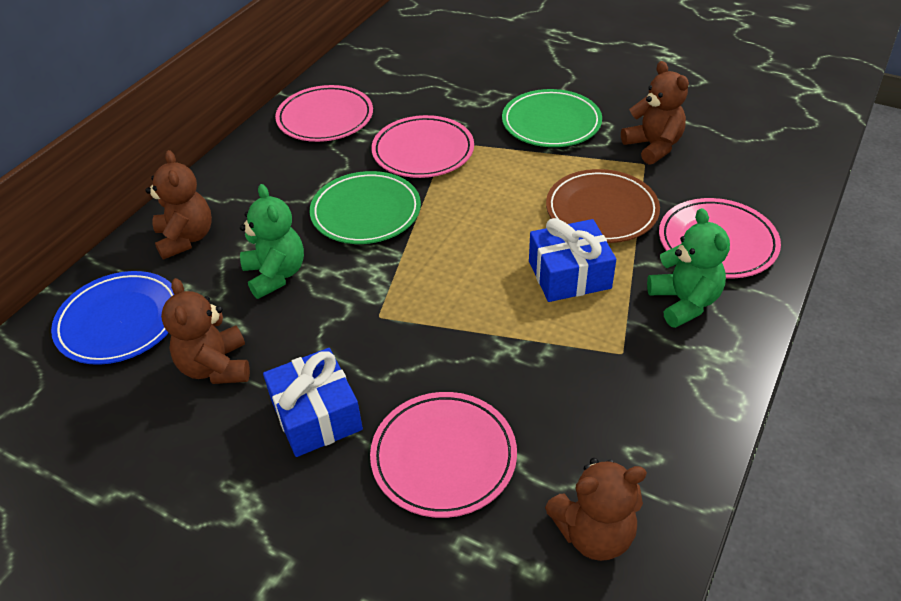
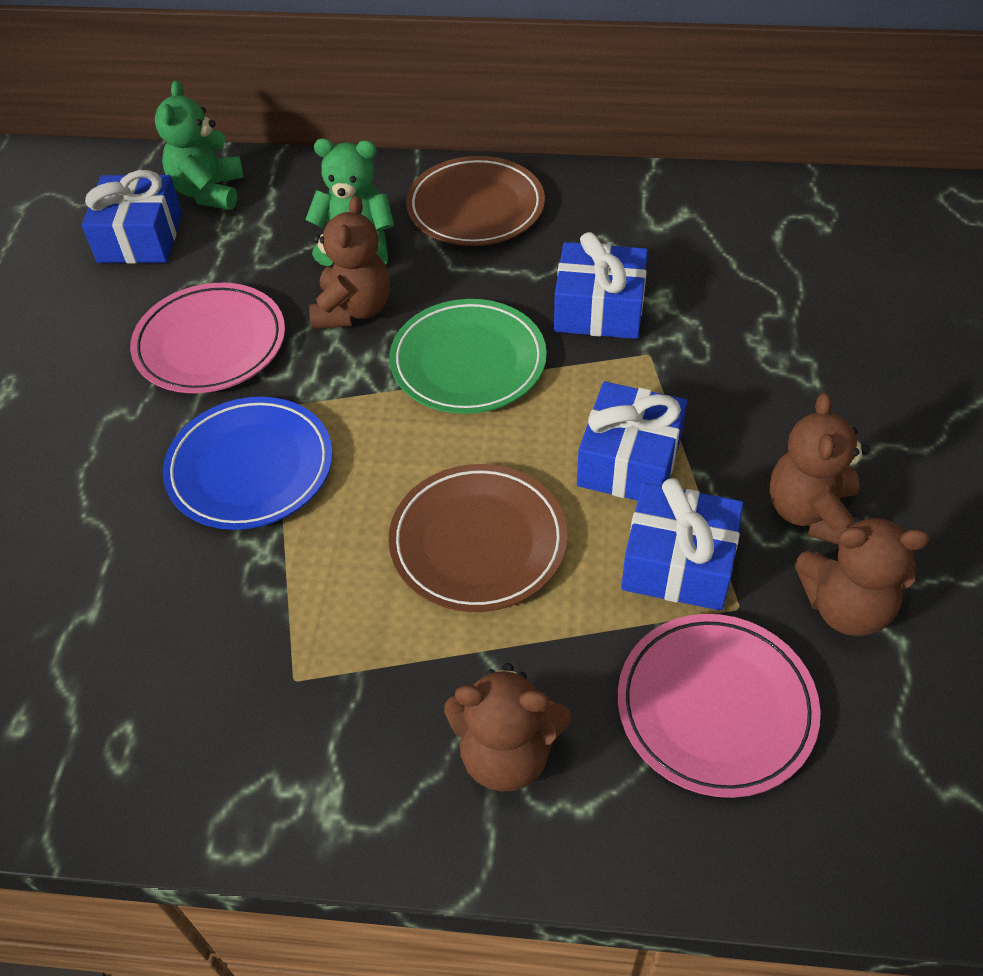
blue gift: 2 -> 4
brown plate: 1 -> 2
green plate: 2 -> 1
pink plate: 4 -> 2

